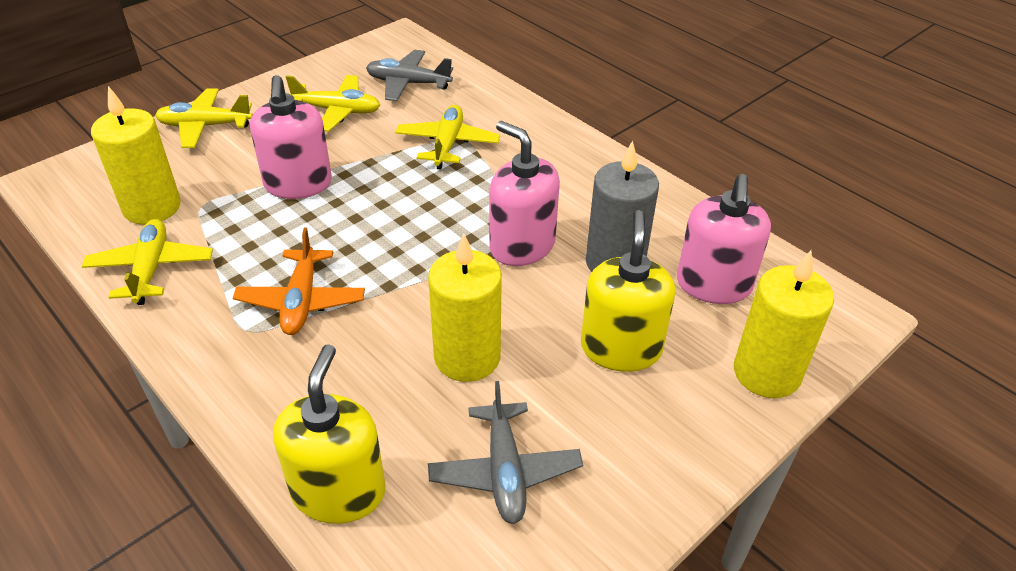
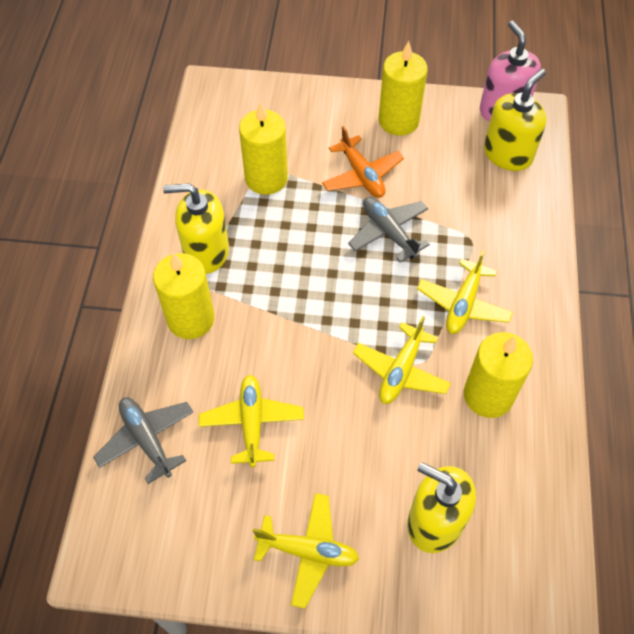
grey candle: 1 -> 0
pink soap dispenser: 3 -> 1
yellow candle: 3 -> 4
yellow soap dispenser: 2 -> 3

